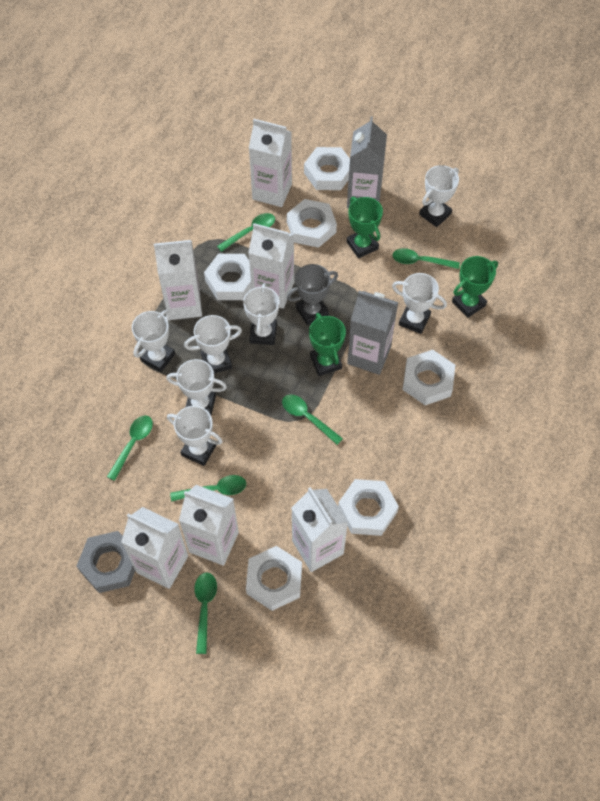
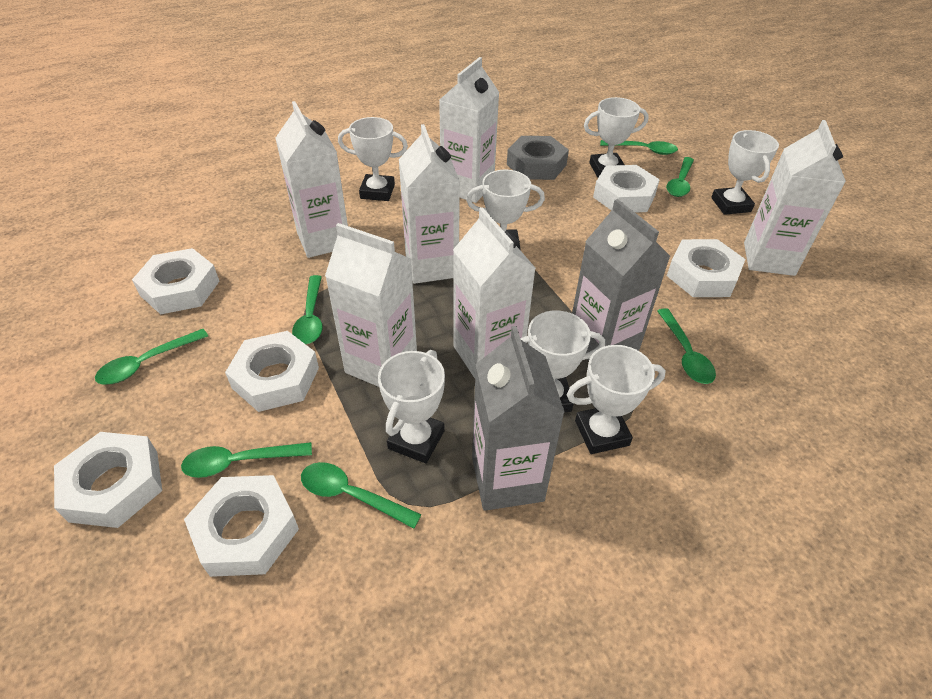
green spoon: 6 -> 7
green trophy: 3 -> 0
grey trophy: 1 -> 0

